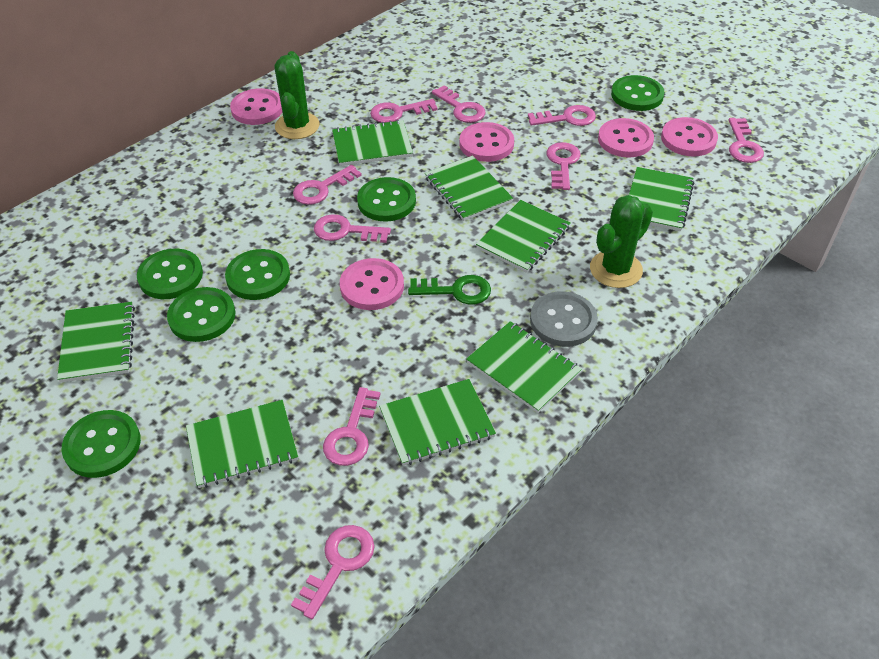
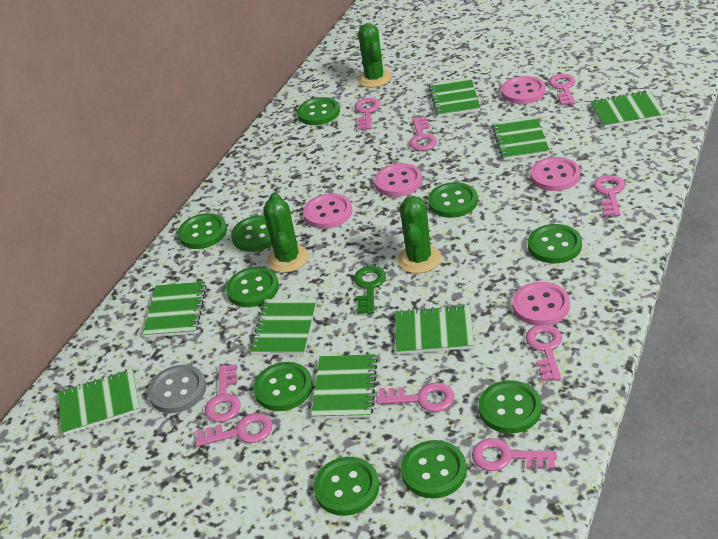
green button: 6 -> 10
green cactus: 2 -> 3

